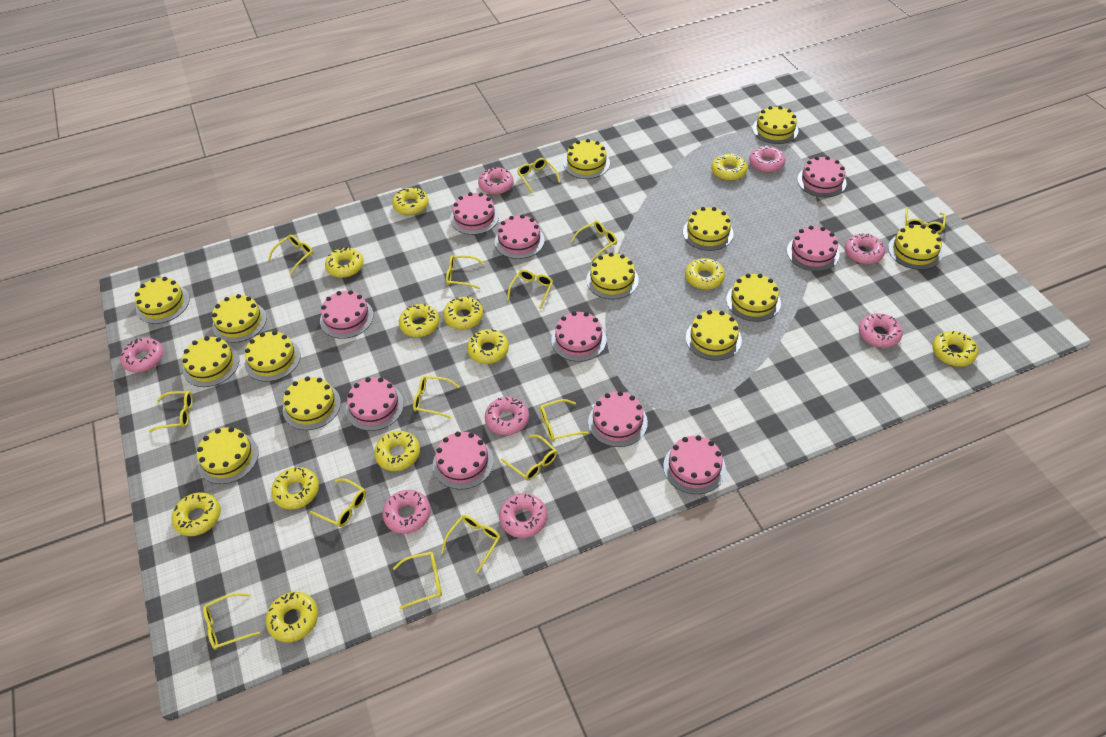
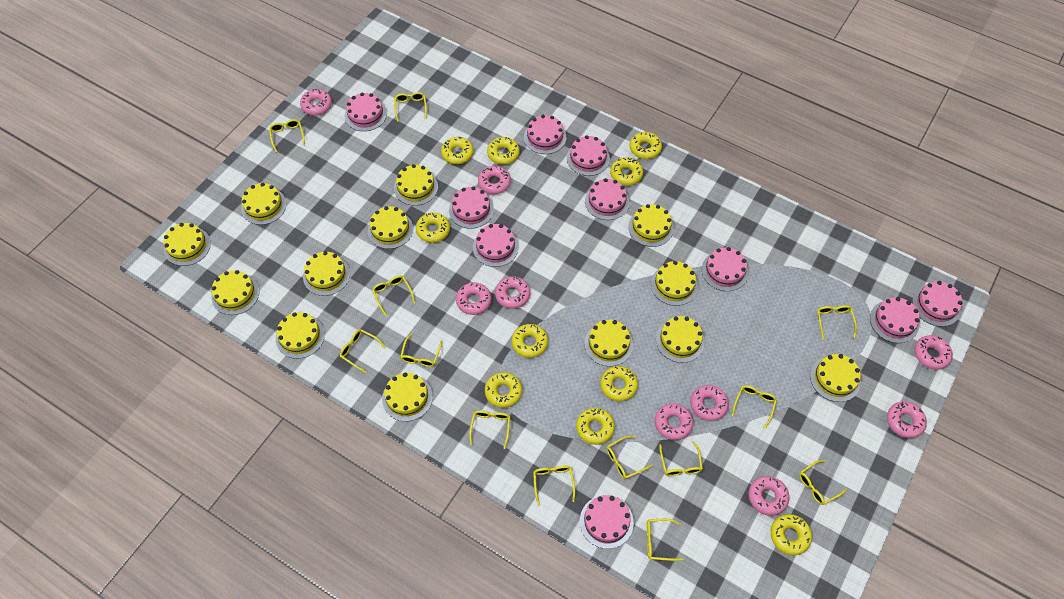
pink donut: 8 -> 9
yellow donut: 12 -> 10
yellow glasses: 14 -> 13

